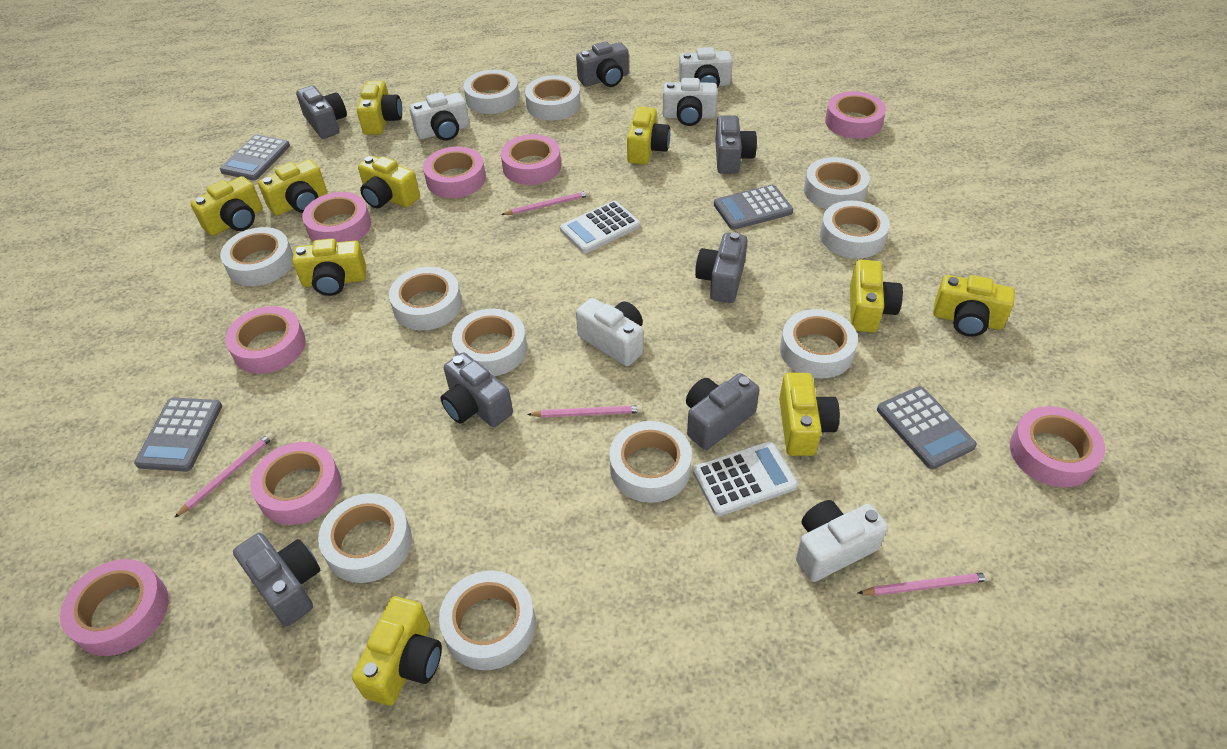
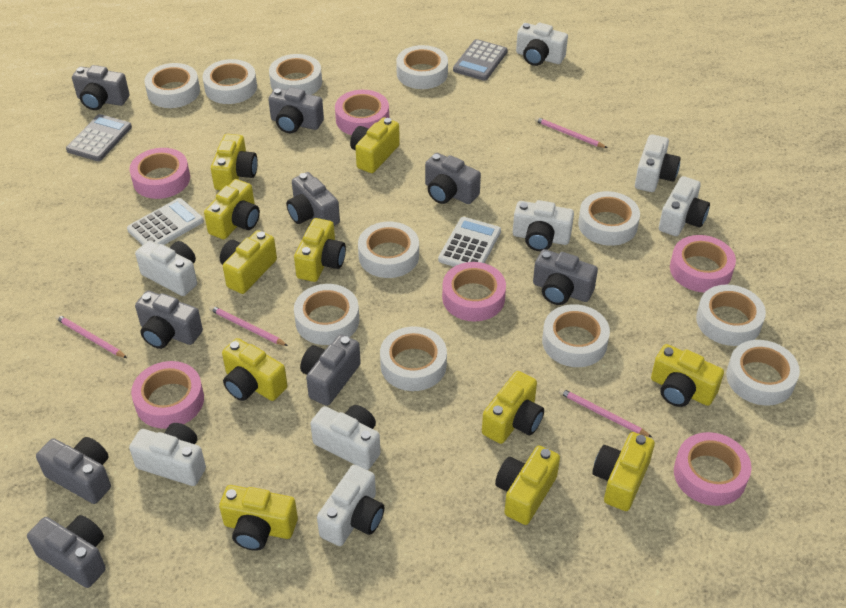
grey calculator: 4 -> 2
grey camera: 7 -> 9
pink tape: 8 -> 6
white camera: 5 -> 8
yellow camera: 10 -> 11

